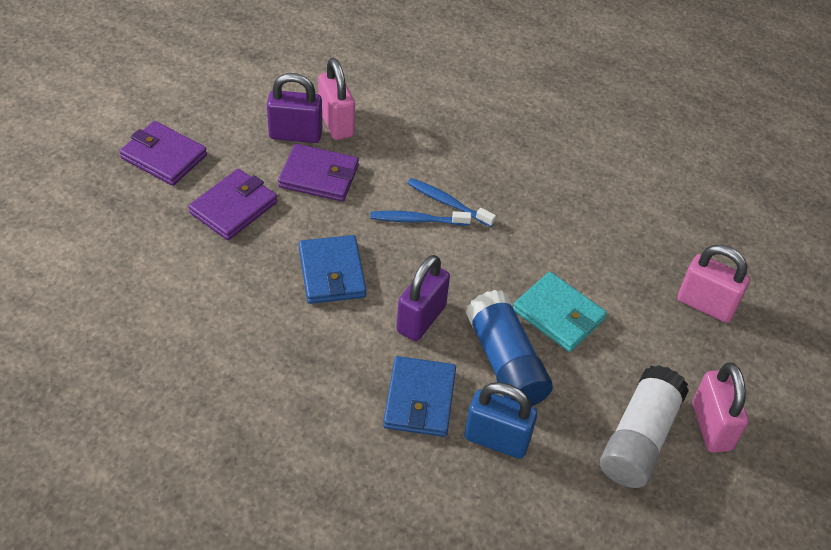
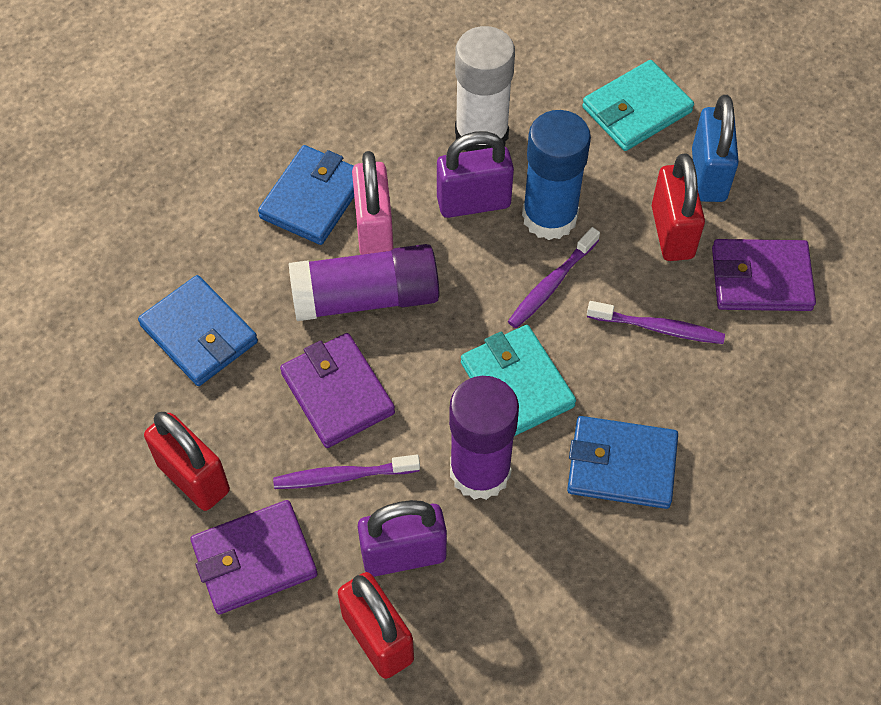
blue toothbrush: 2 -> 0
blue wallet: 2 -> 3
pink padlock: 3 -> 1
purple glue stick: 0 -> 2
purple toothbrush: 0 -> 3
red padlock: 0 -> 3
turquoise wallet: 1 -> 2

